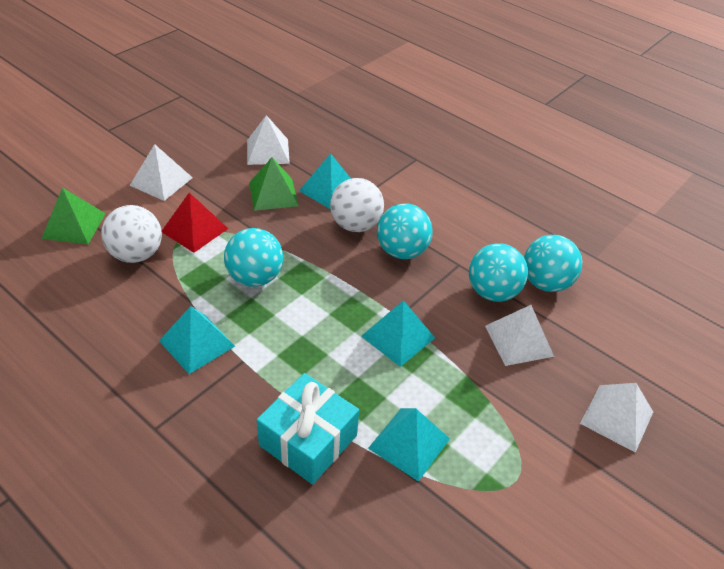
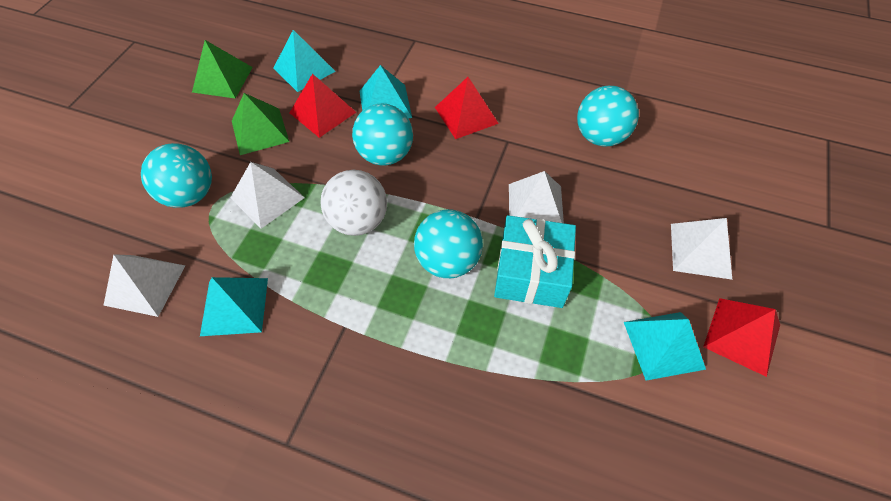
red pyramid: 1 -> 3
white ball: 2 -> 1

